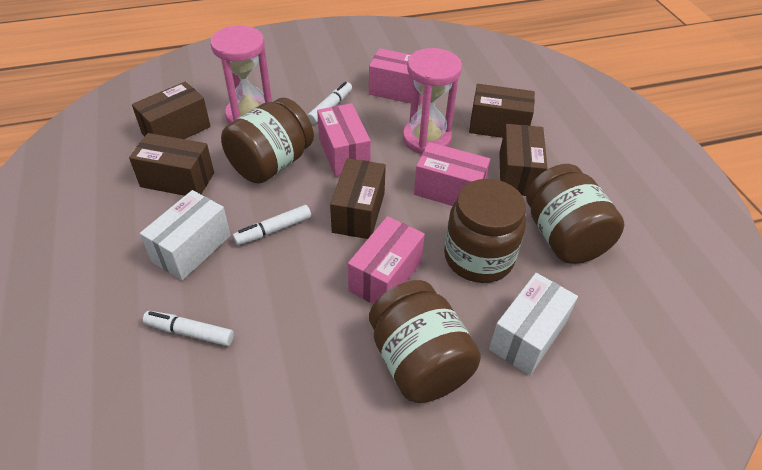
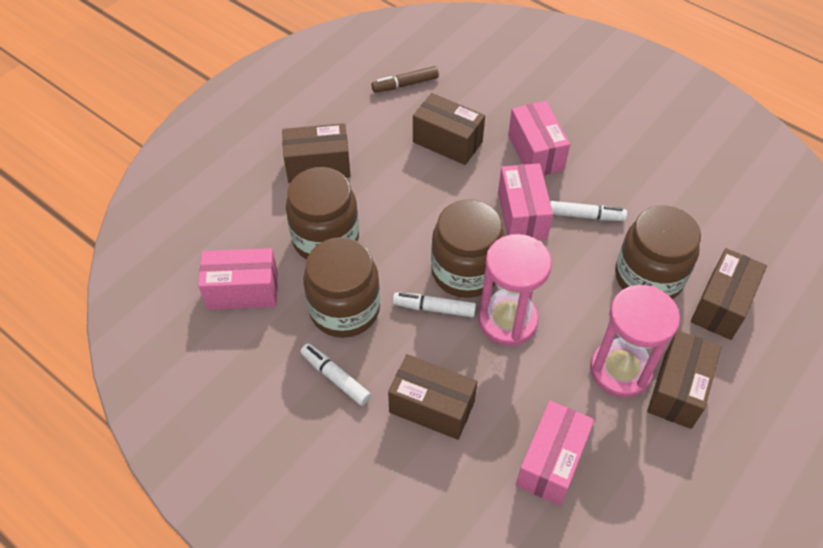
brown marker: 0 -> 1
white box: 2 -> 0

